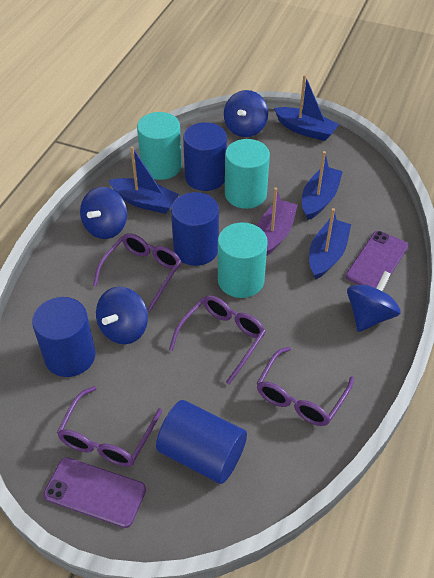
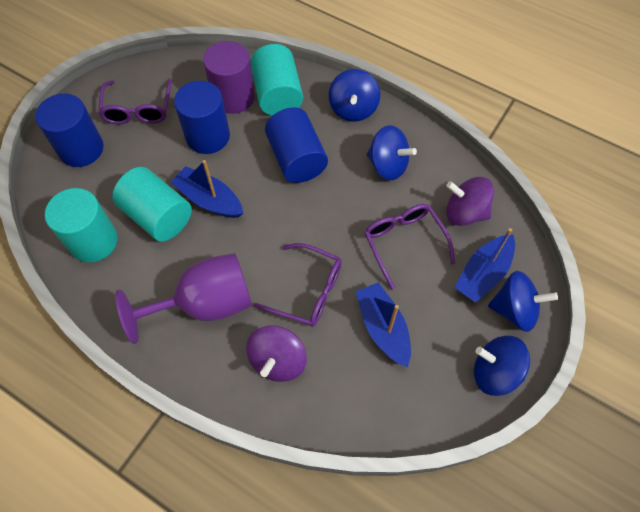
blue boat: 4 -> 3
blue cylinder: 4 -> 3
purple boat: 1 -> 0
purple cylinder: 0 -> 1
purple glasses: 4 -> 3
purple goblet: 0 -> 1
purple phone: 2 -> 0
purple spinning top: 0 -> 2

